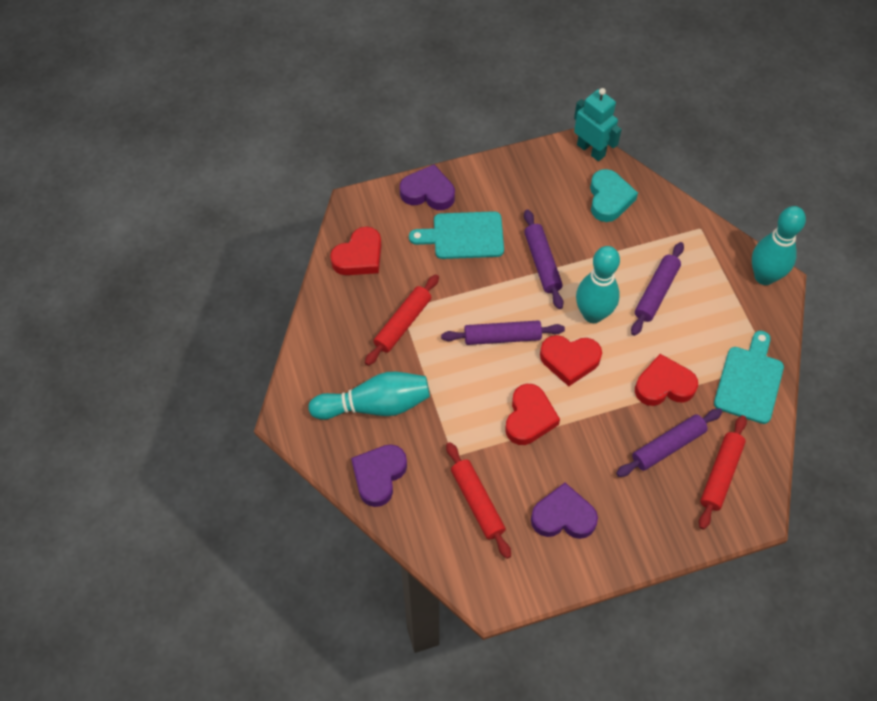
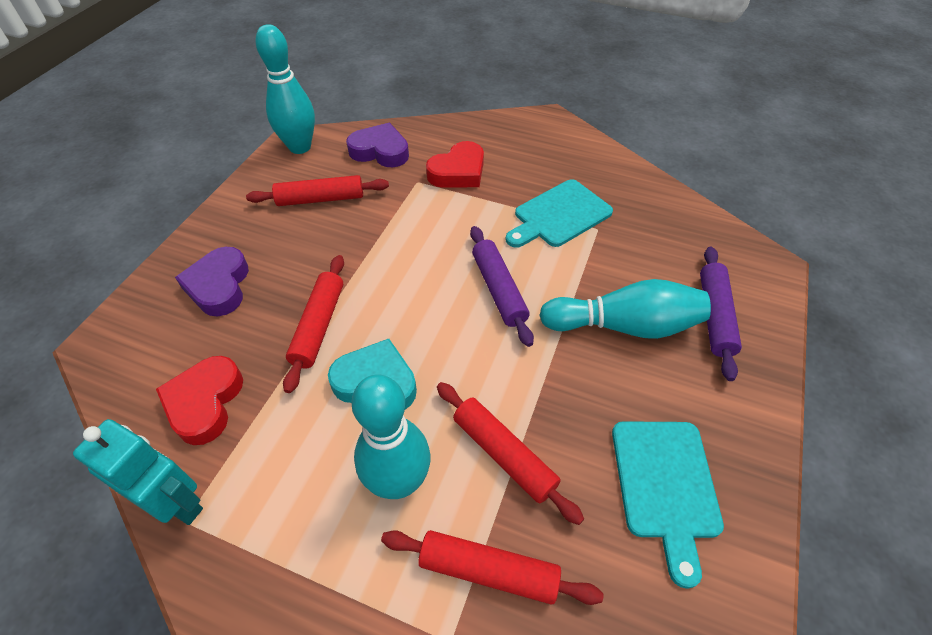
purple heart: 3 -> 2
purple rolling pin: 4 -> 2
red heart: 4 -> 2
red rolling pin: 3 -> 4

